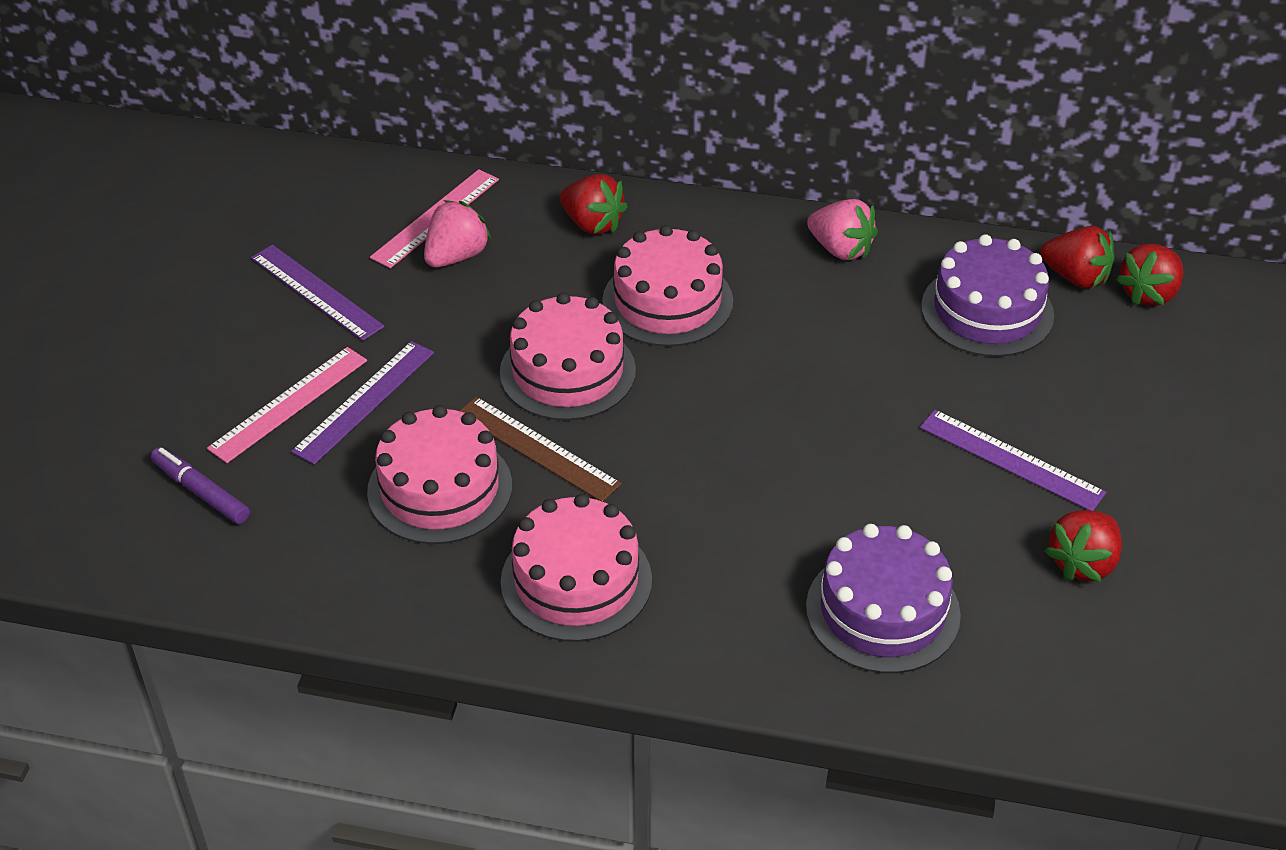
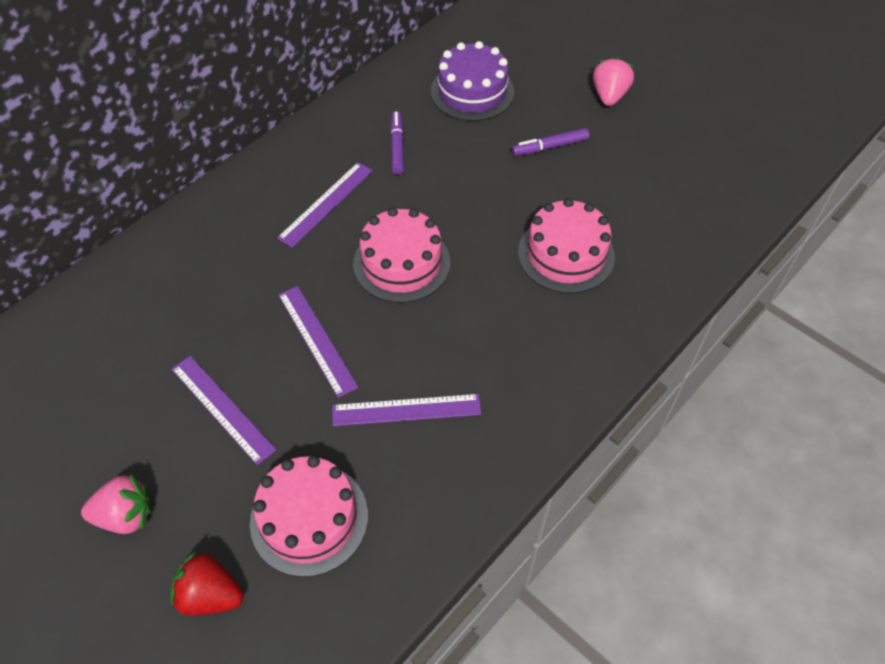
brown ruler: 1 -> 0
pink cake: 4 -> 3
pink ruler: 2 -> 0
purple cake: 2 -> 1
purple marker: 1 -> 2
purple ruler: 3 -> 4
red strawberry: 4 -> 1

